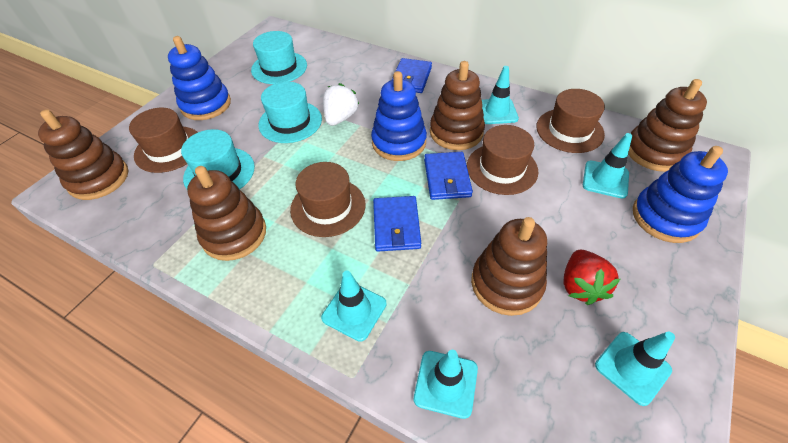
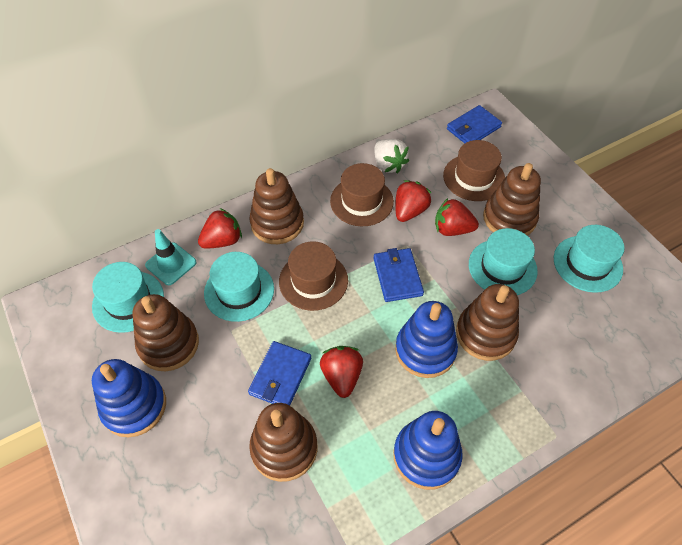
brown hat: 4 -> 3
red strawberry: 1 -> 4
turquoise hat: 3 -> 4
turquoise traffic cone: 5 -> 1

